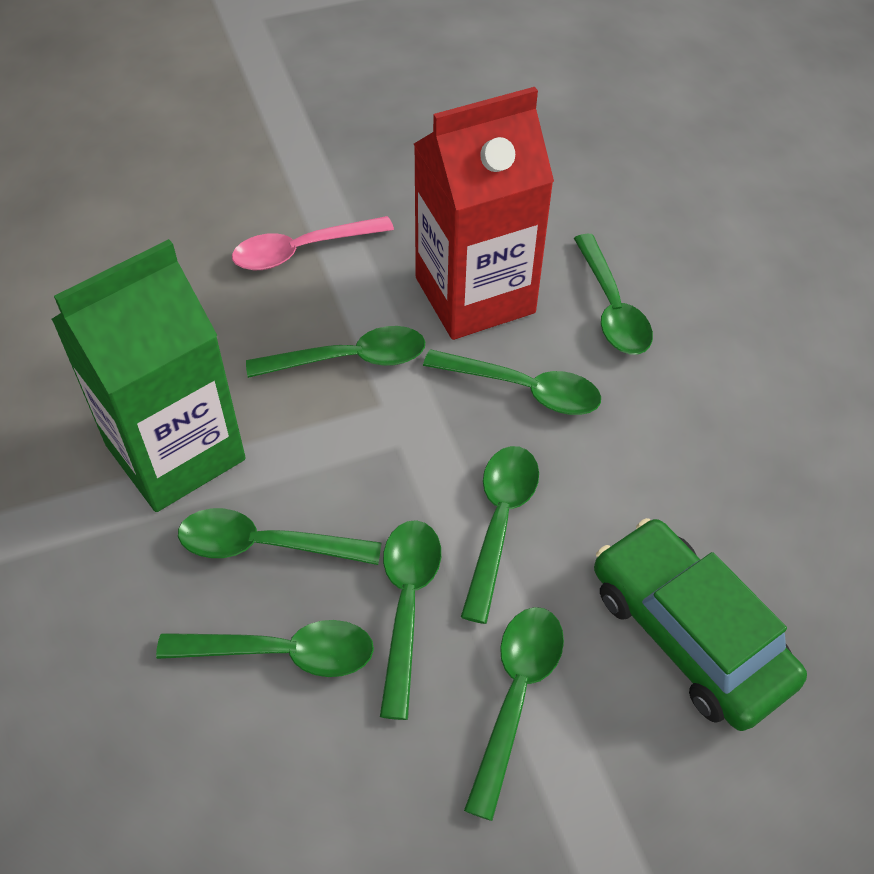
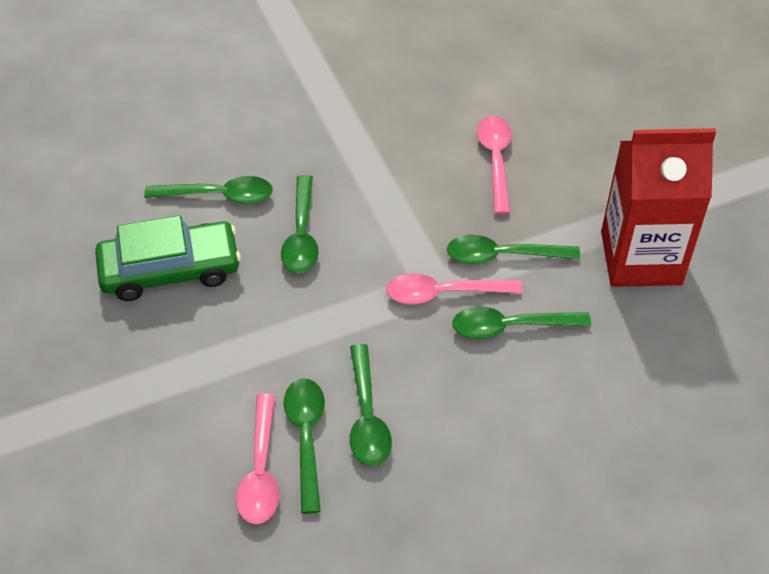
green carton: 1 -> 0
green spoon: 8 -> 6
pink spoon: 1 -> 3

